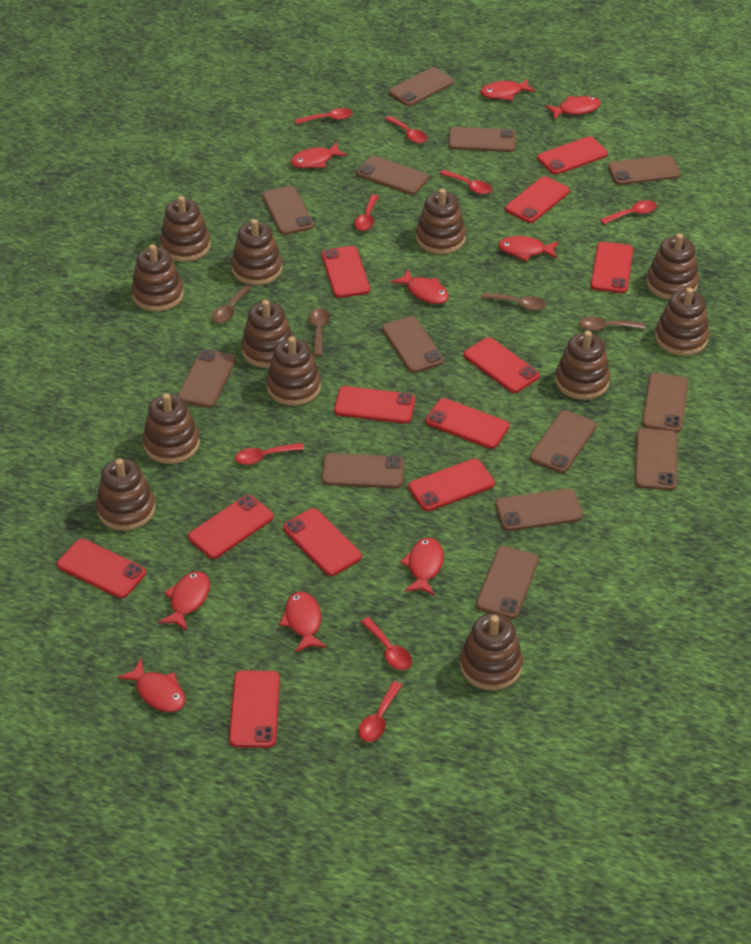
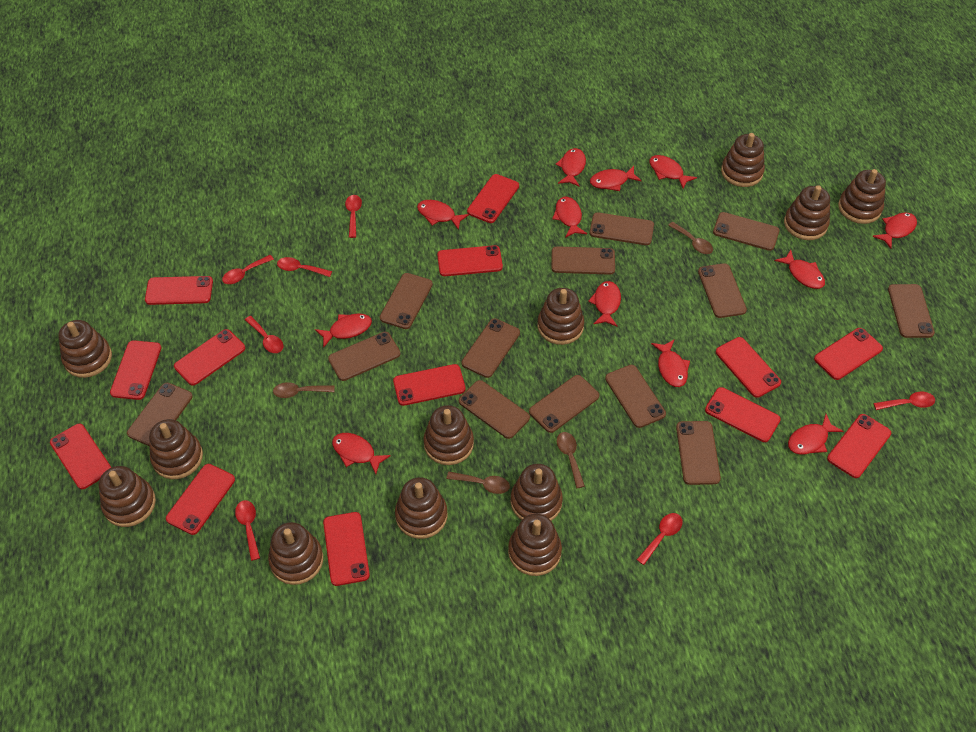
red fish: 9 -> 12
red phone: 12 -> 13
red spoon: 8 -> 7

